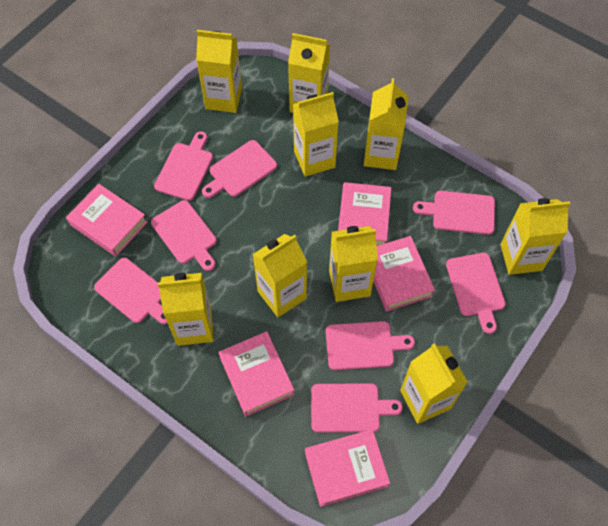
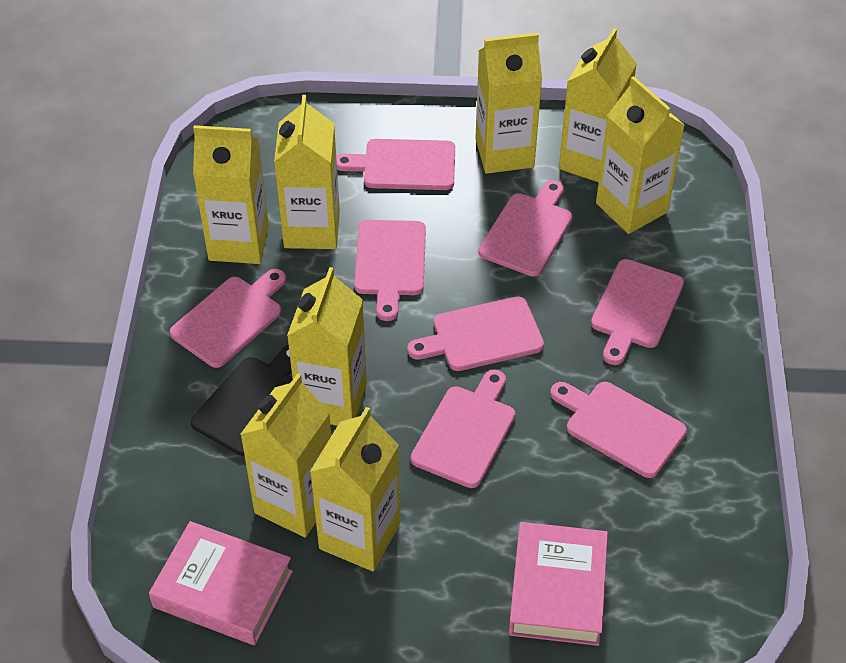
black cutting board: 0 -> 1
pink book: 5 -> 2
yellow carton: 9 -> 8

